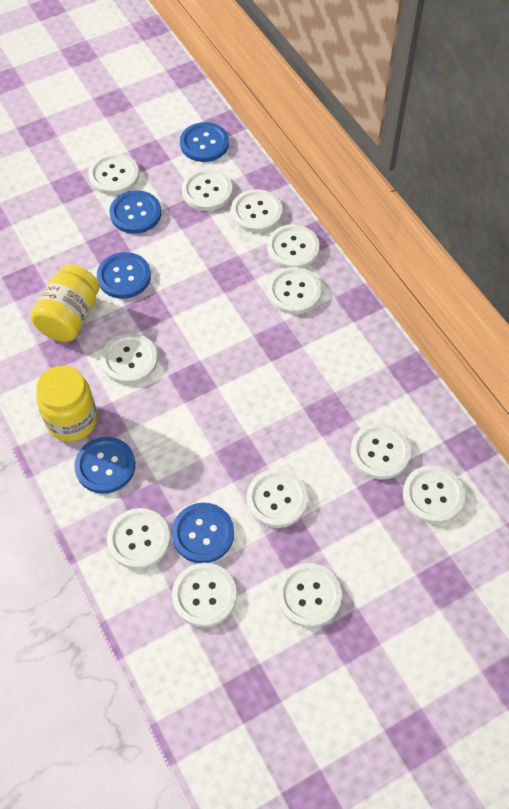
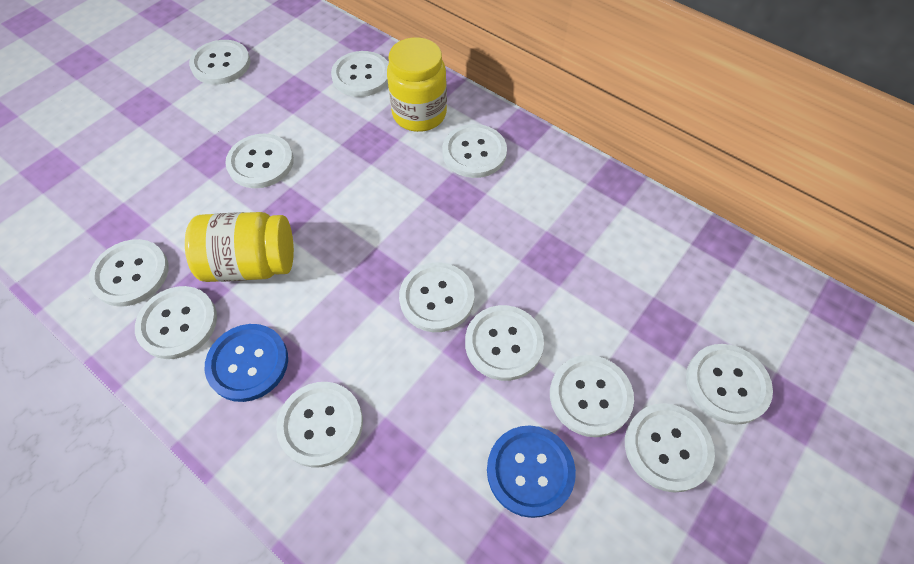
blue button: 5 -> 2

